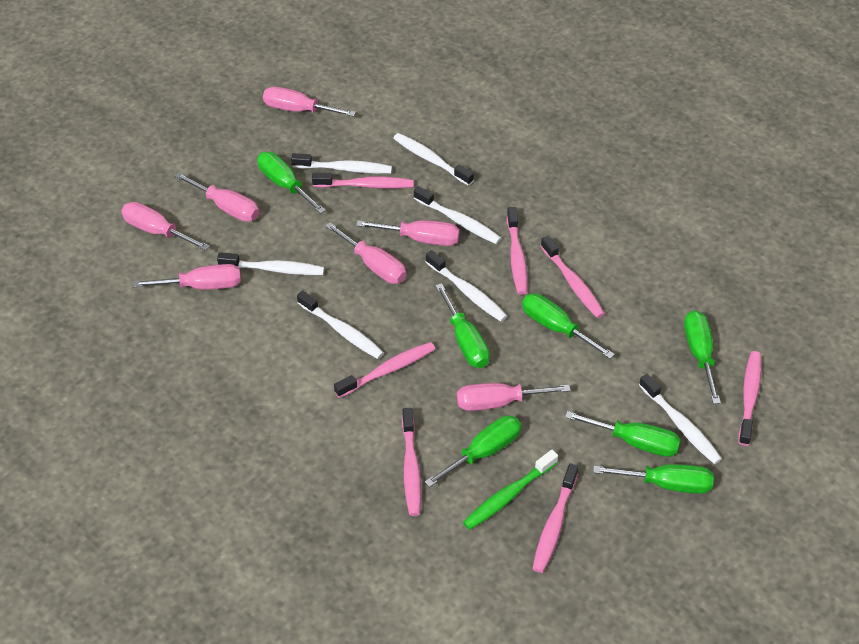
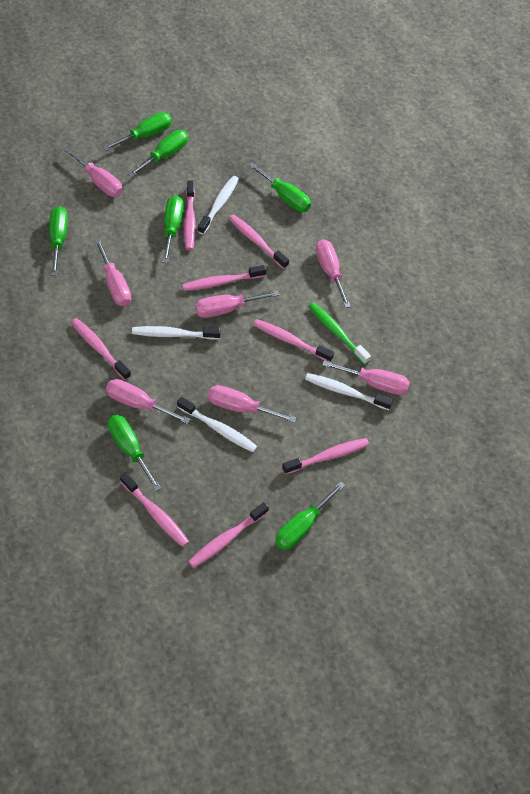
pink toothbrush: 7 -> 8
white toothbrush: 7 -> 4

